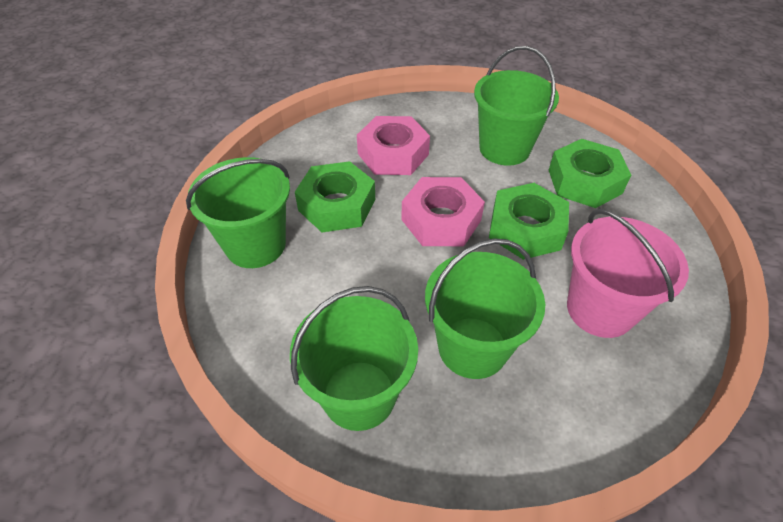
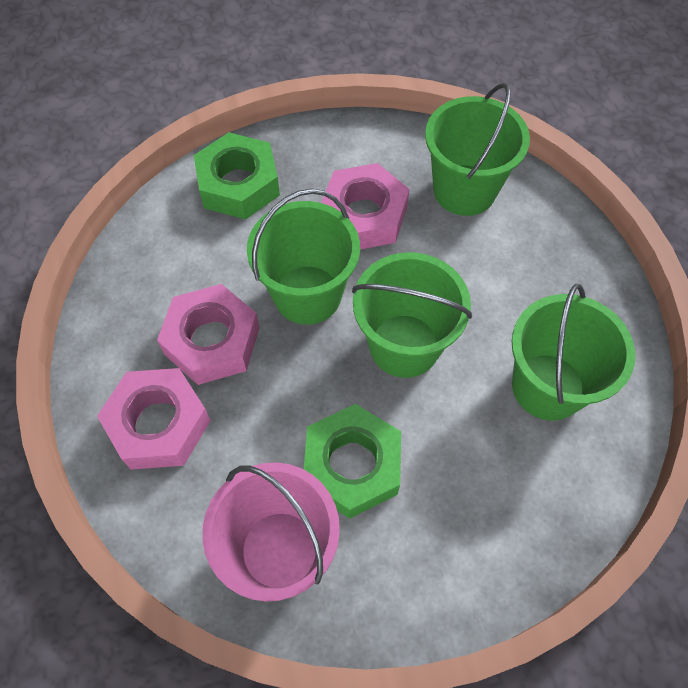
green nut: 3 -> 2
pink nut: 2 -> 3

